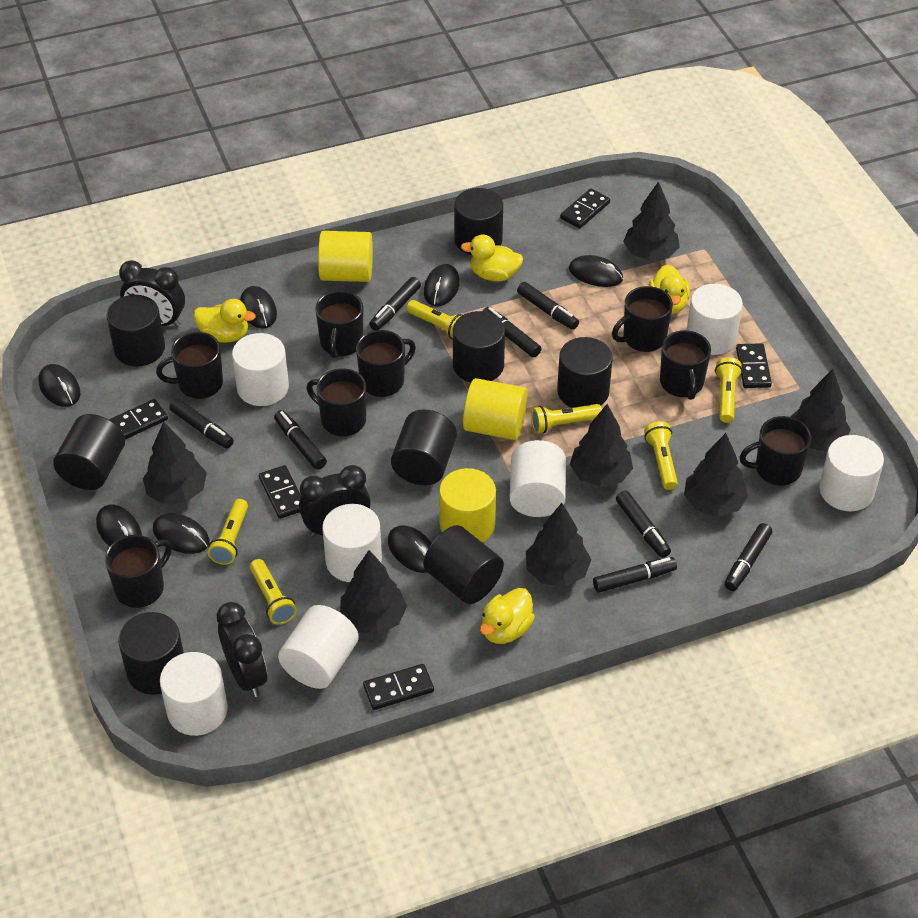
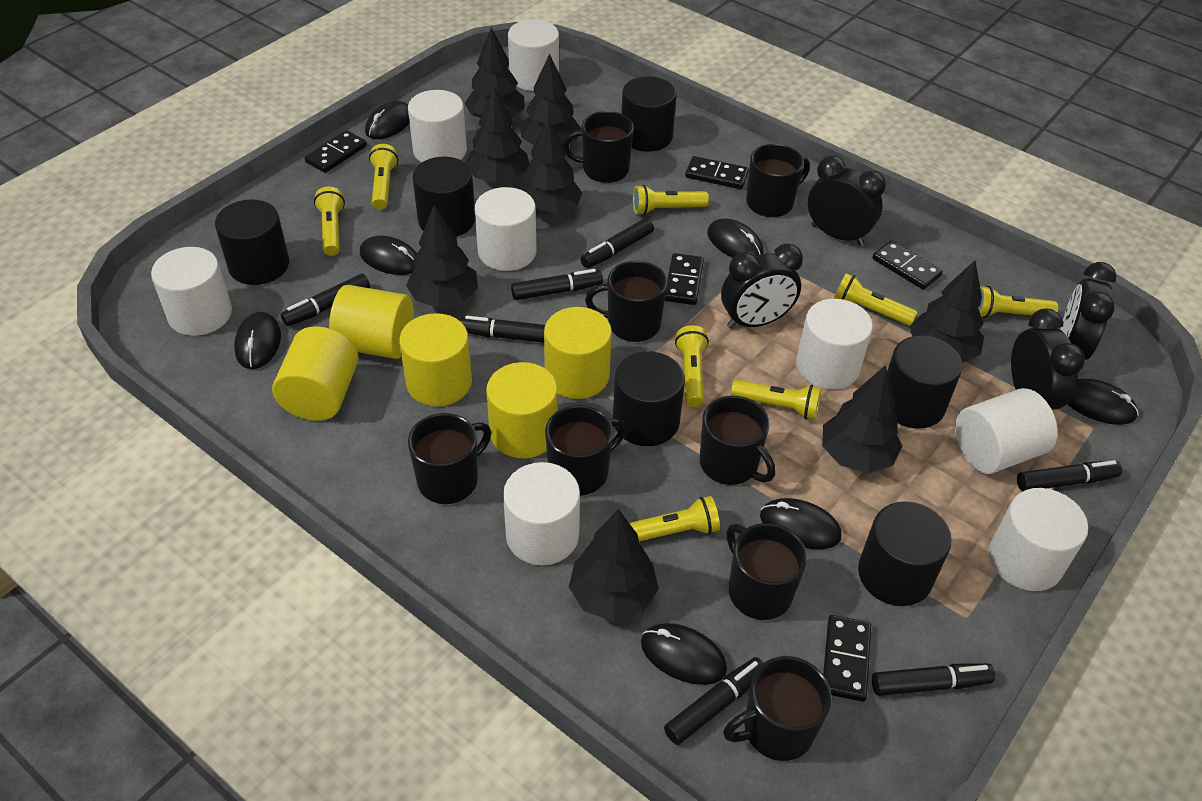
black clock: 3 -> 4
black cylinder: 8 -> 6
black marker: 8 -> 7
black tree: 7 -> 8
white cylinder: 7 -> 8
yellow cylinder: 3 -> 5
yellow duck: 4 -> 0
yellow flashlight: 6 -> 8

